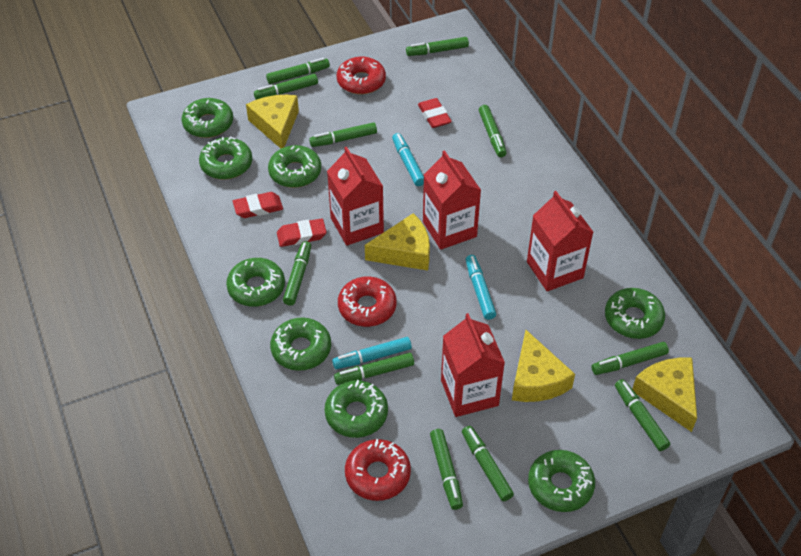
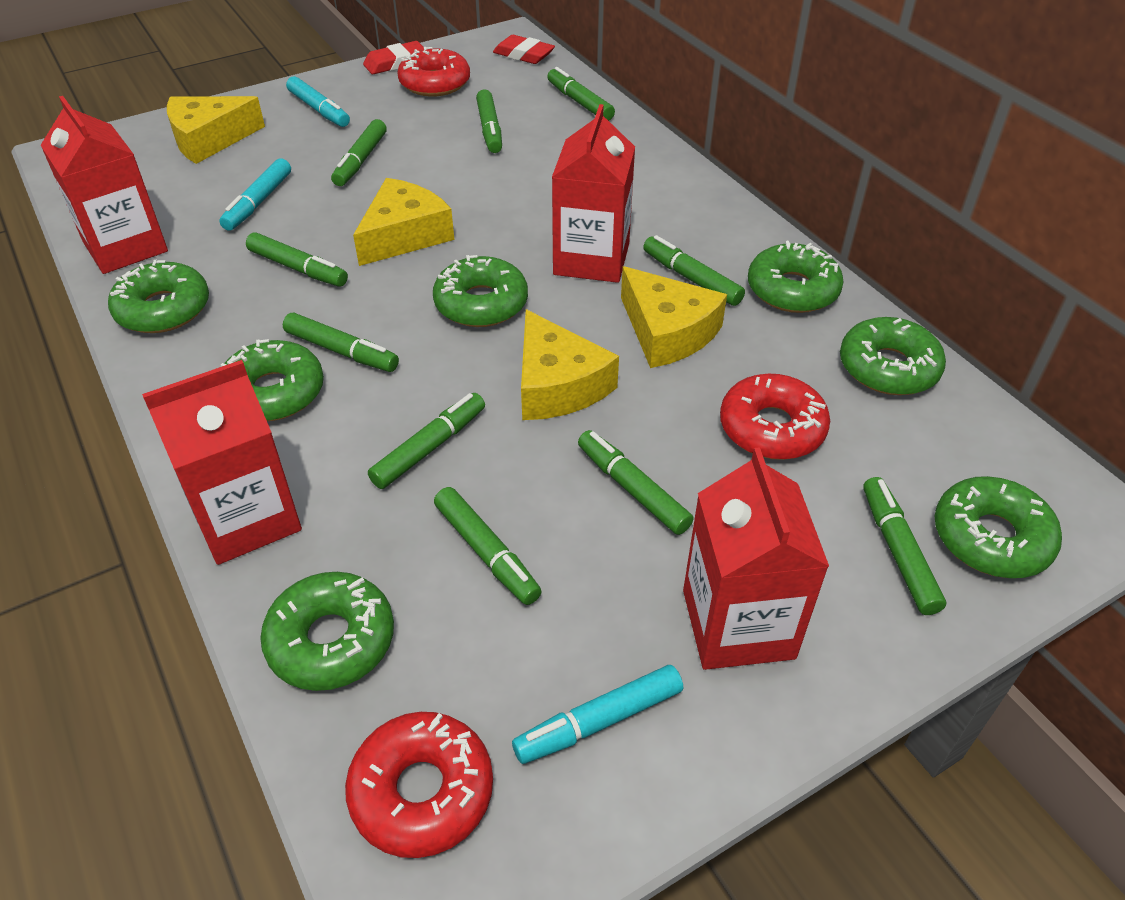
green donut: 8 -> 7
green marker: 11 -> 10
red eraser: 3 -> 2

